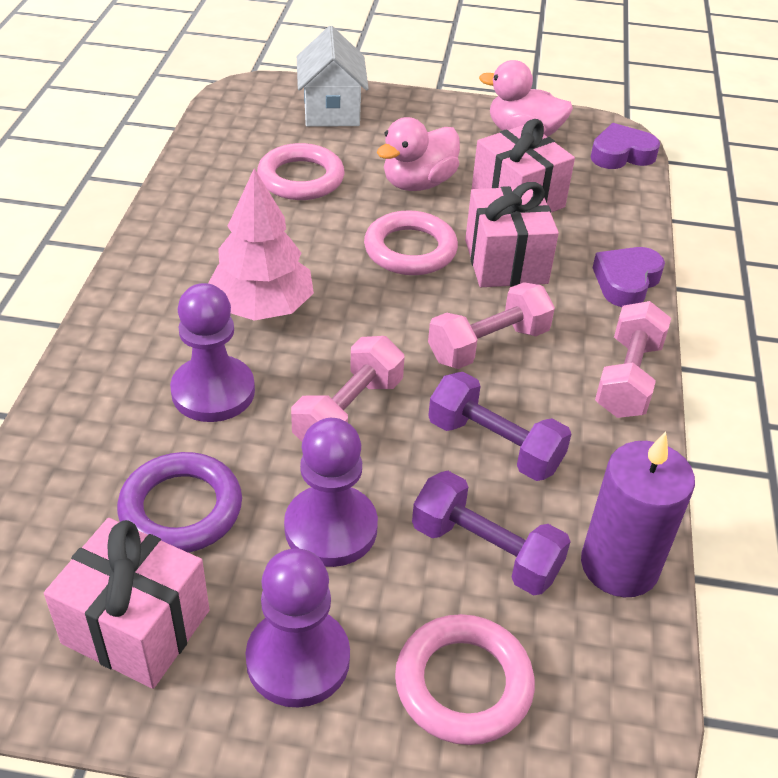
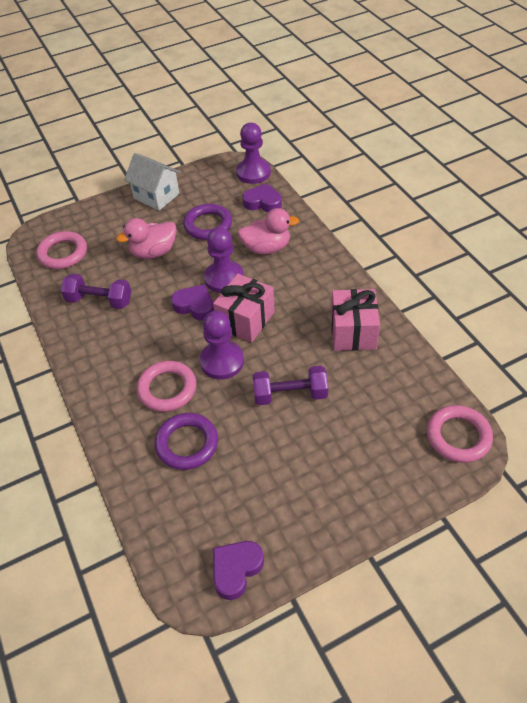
pink dumbbell: 3 -> 0
pink gift: 3 -> 2
pink tree: 1 -> 0
purple candle: 1 -> 0
purple heart: 2 -> 3
purple ring: 1 -> 2

